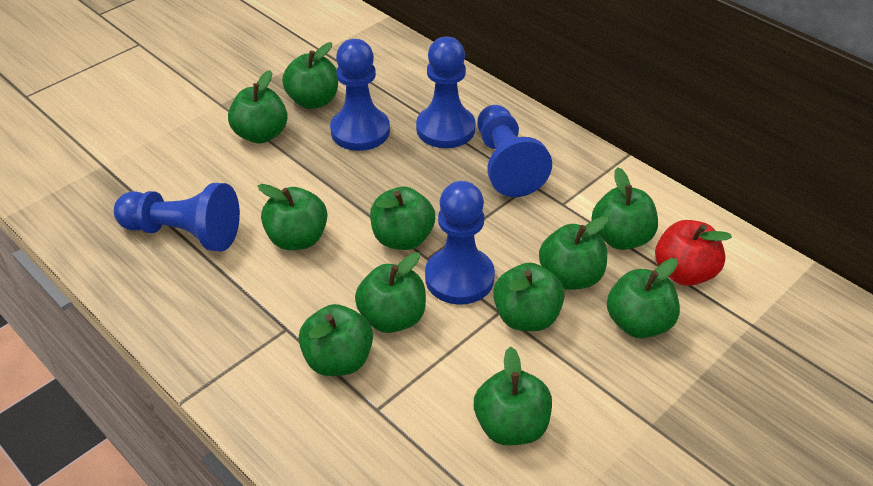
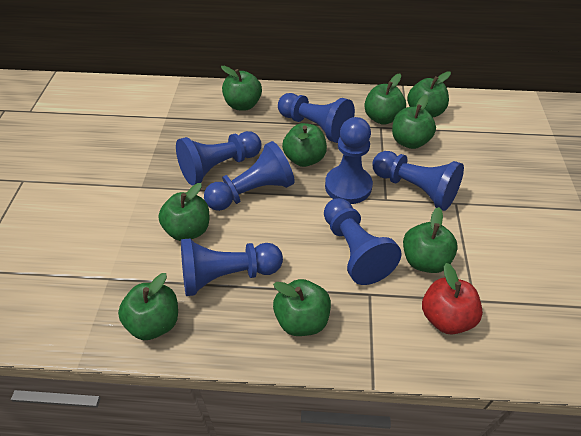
blue pawn: 5 -> 7
green apple: 11 -> 9

